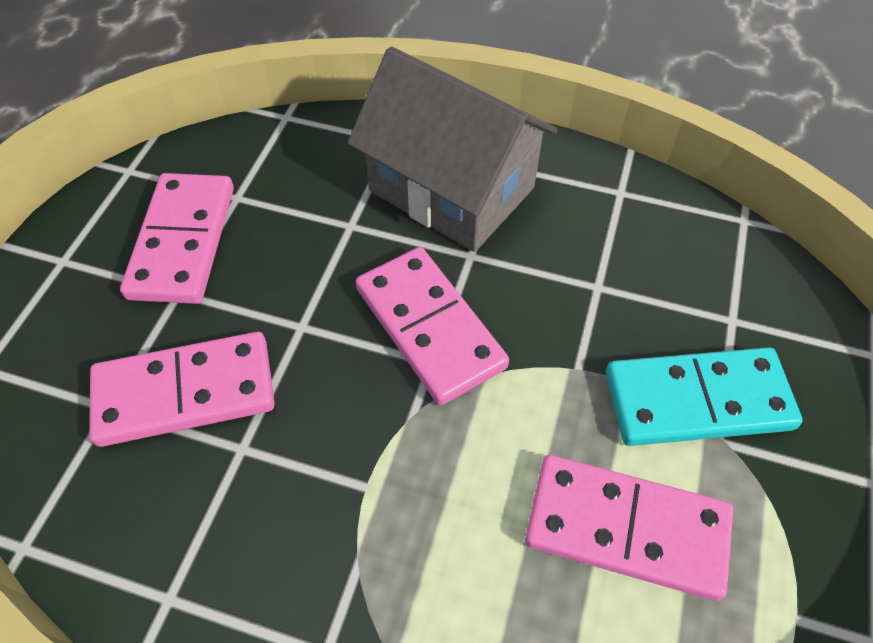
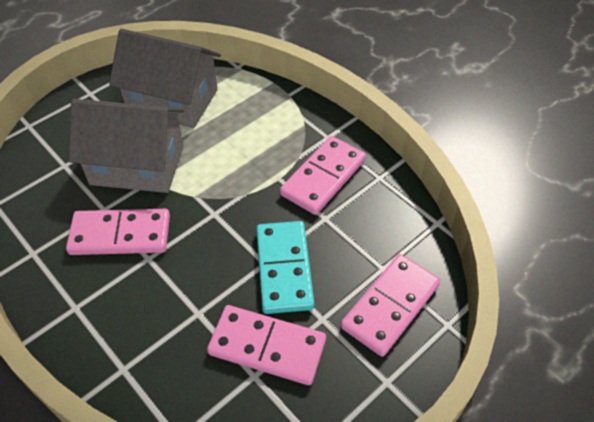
grey house: 1 -> 2

